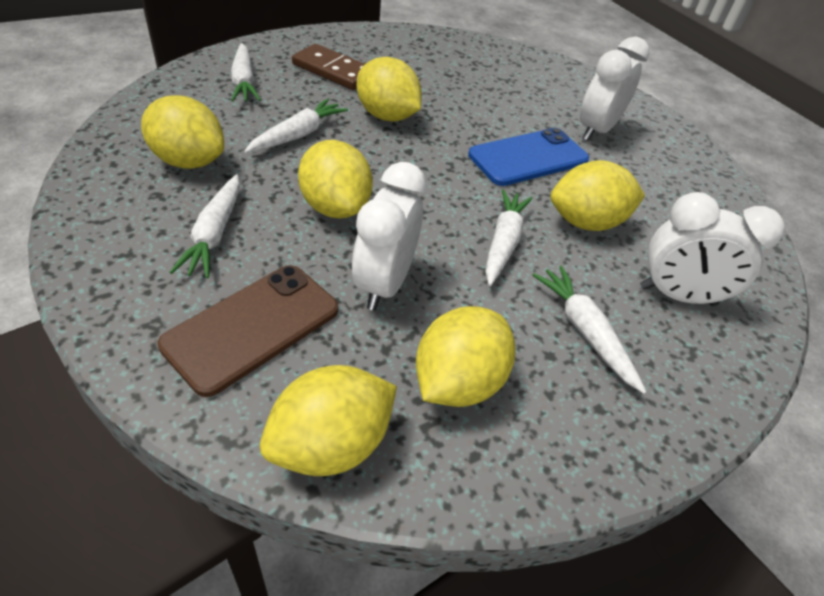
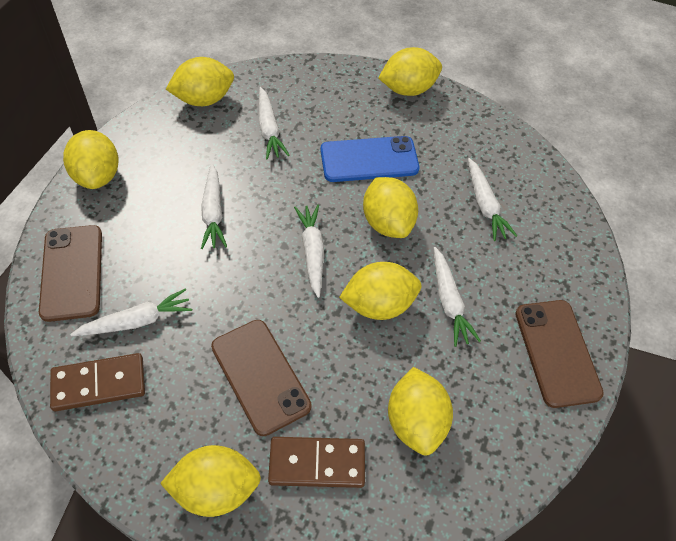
brown domino: 1 -> 2
brown phone: 1 -> 3
white carrot: 5 -> 6
white clock: 3 -> 0
yellow lemon: 6 -> 7

